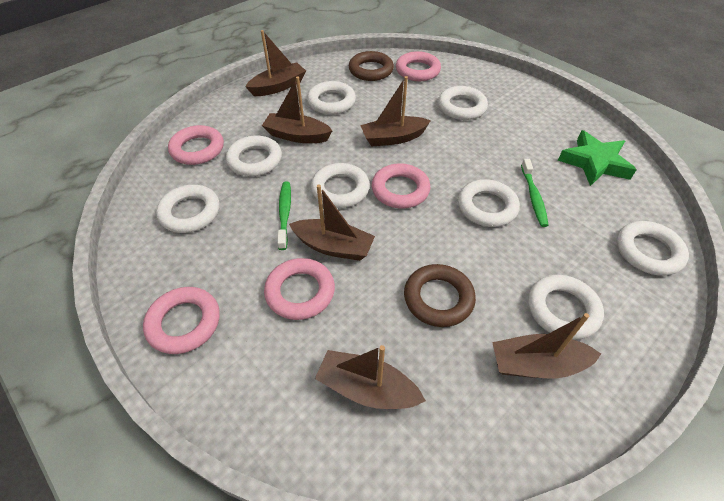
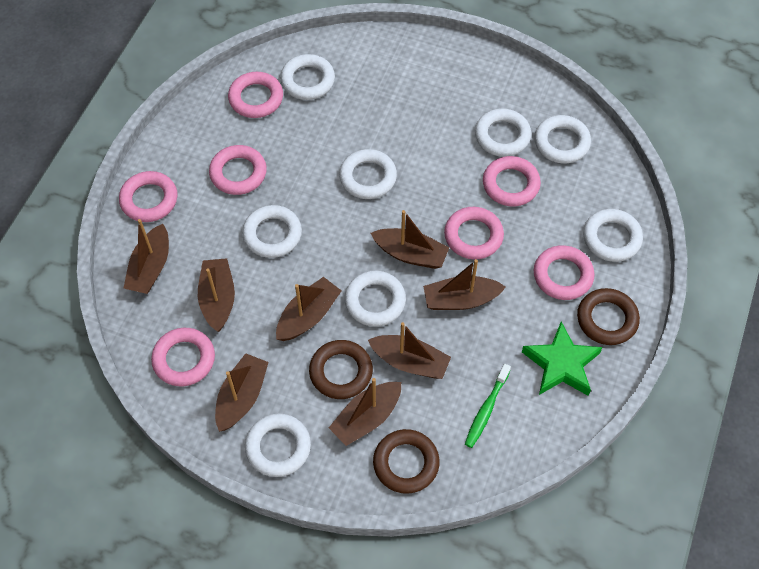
brown boat: 6 -> 8
brown ring: 2 -> 3
green toothbrush: 2 -> 1
pink ring: 5 -> 7

